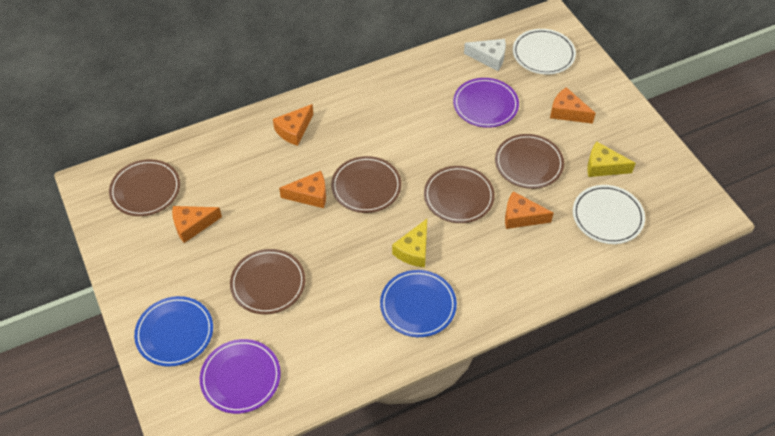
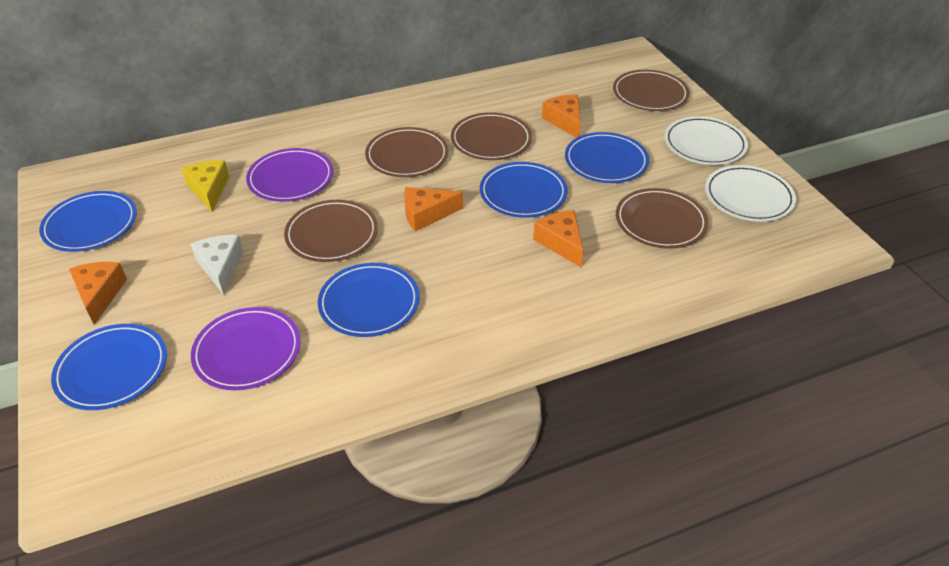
blue plate: 2 -> 5
orange cheese: 5 -> 4
yellow cheese: 2 -> 1

